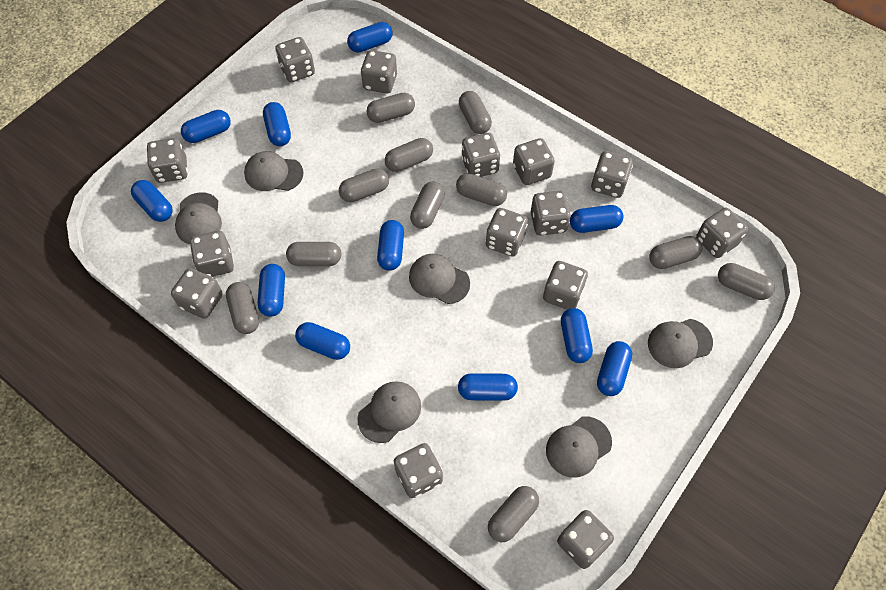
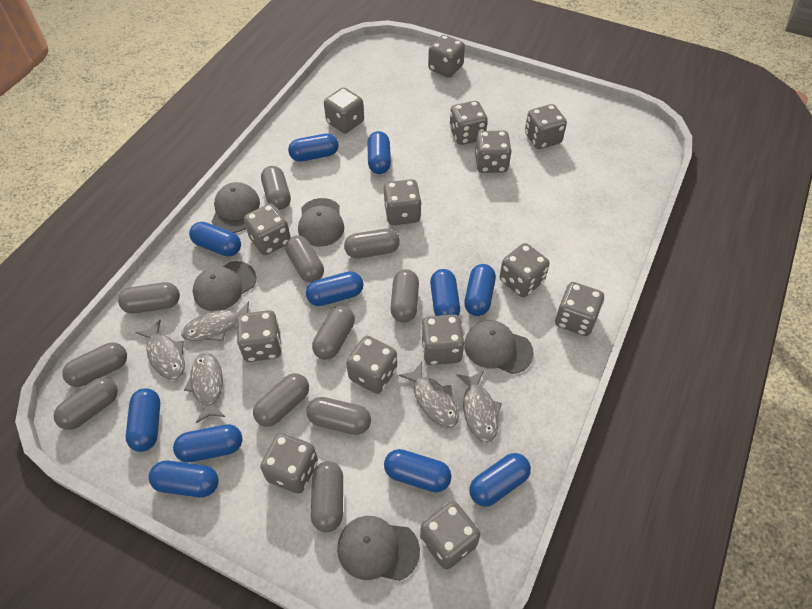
grey cap: 6 -> 5
grey fish: 0 -> 5

